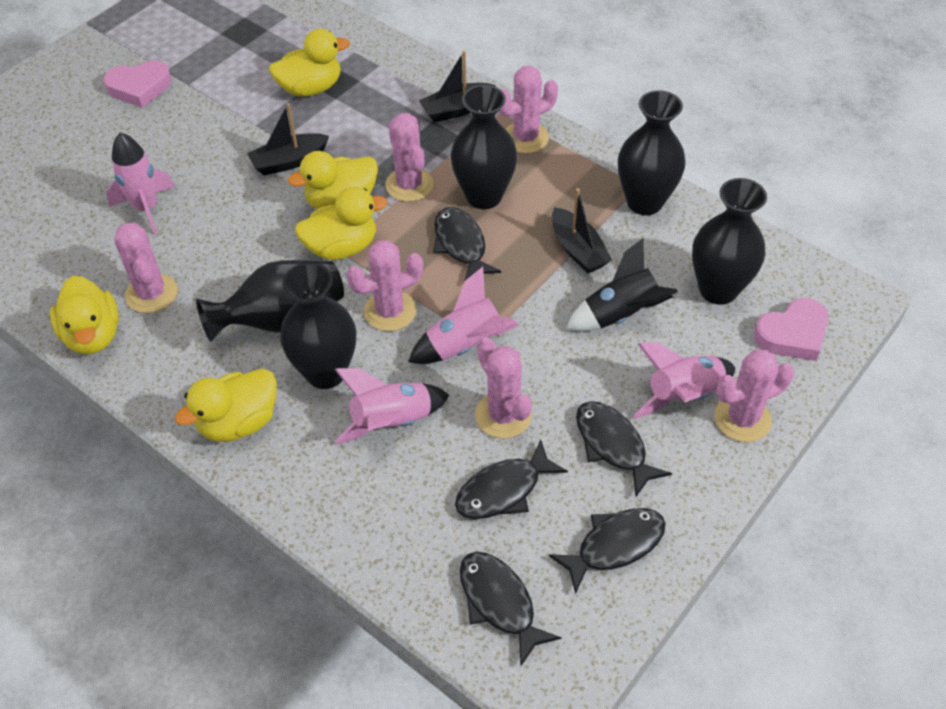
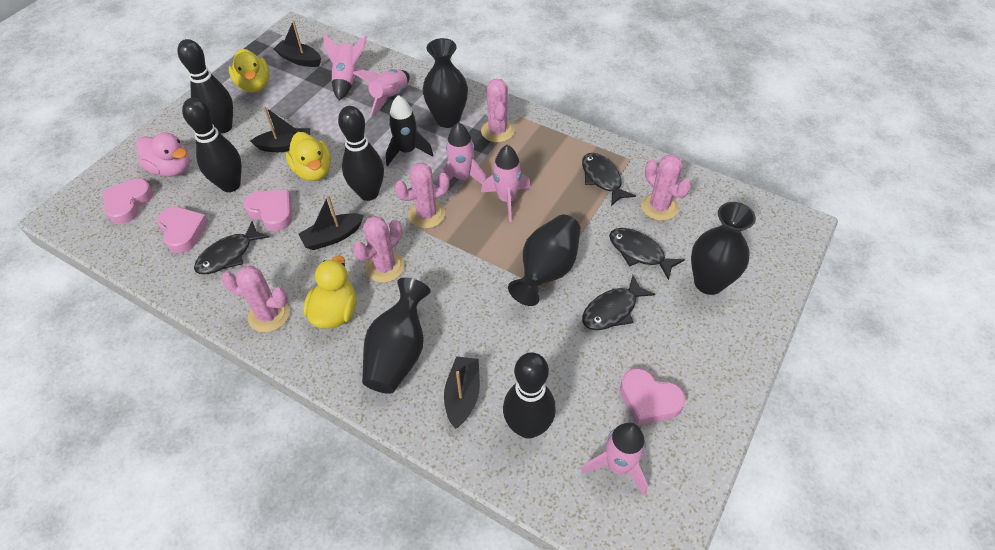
black boat: 3 -> 4
black bowling pin: 0 -> 4
black fish: 5 -> 4
black vase: 5 -> 4
pink cactus: 6 -> 5
pink duck: 0 -> 1
pink heart: 2 -> 4
pink rocket: 4 -> 5
yellow duck: 5 -> 3

